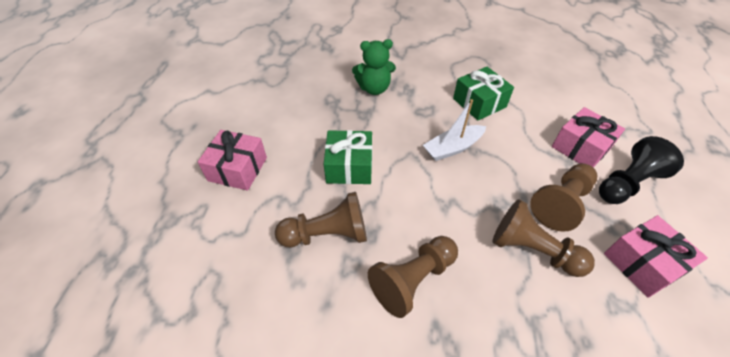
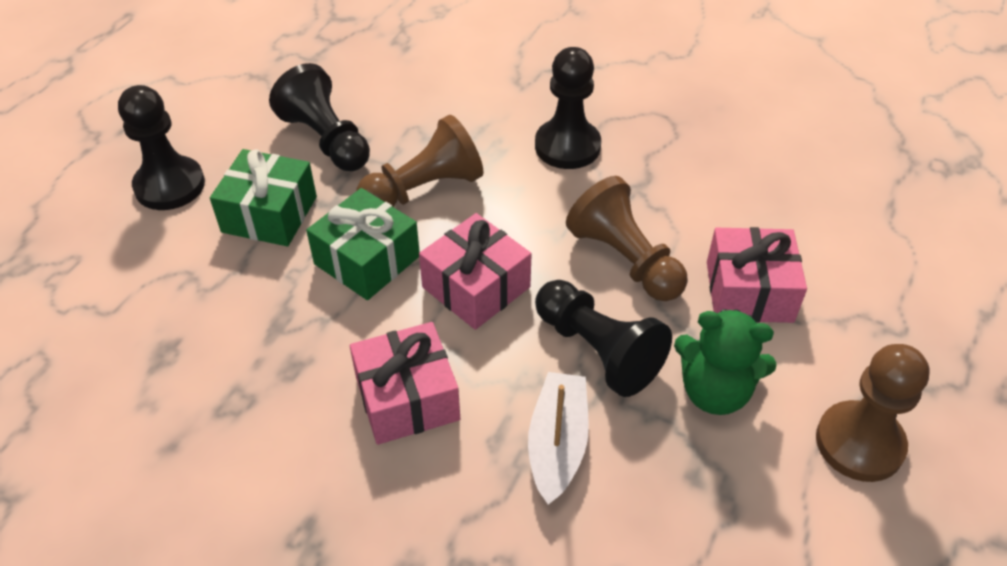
black pawn: 1 -> 4
brown pawn: 4 -> 3

